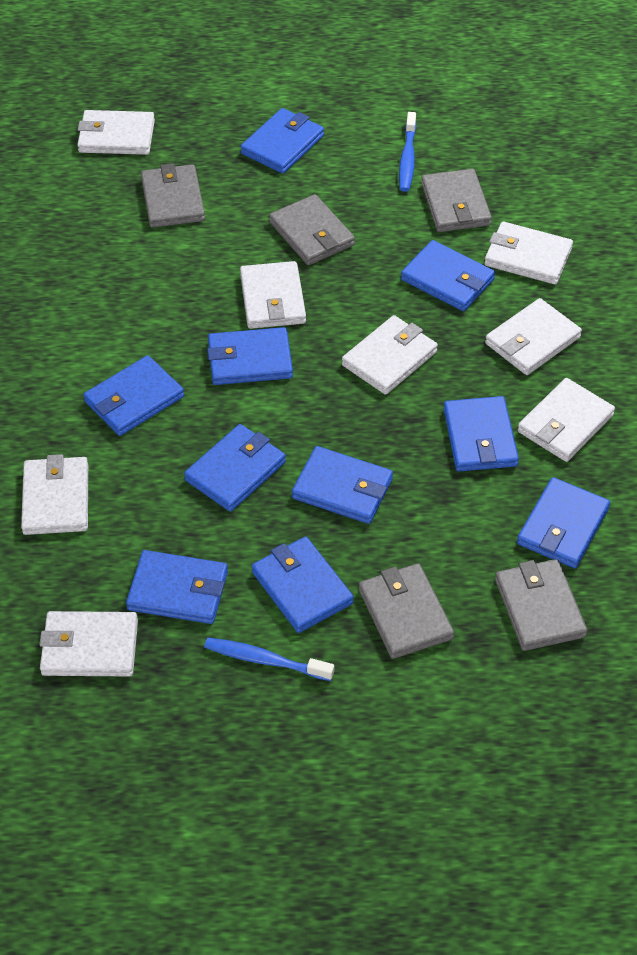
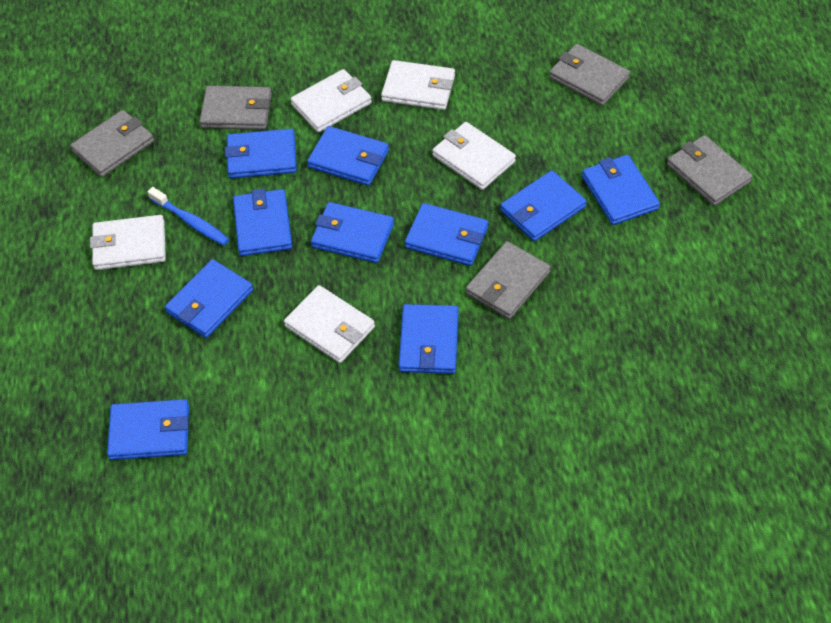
blue toothbrush: 2 -> 1
white wallet: 8 -> 5

